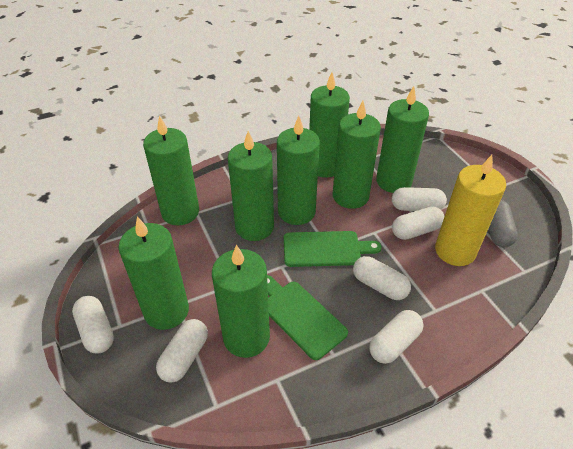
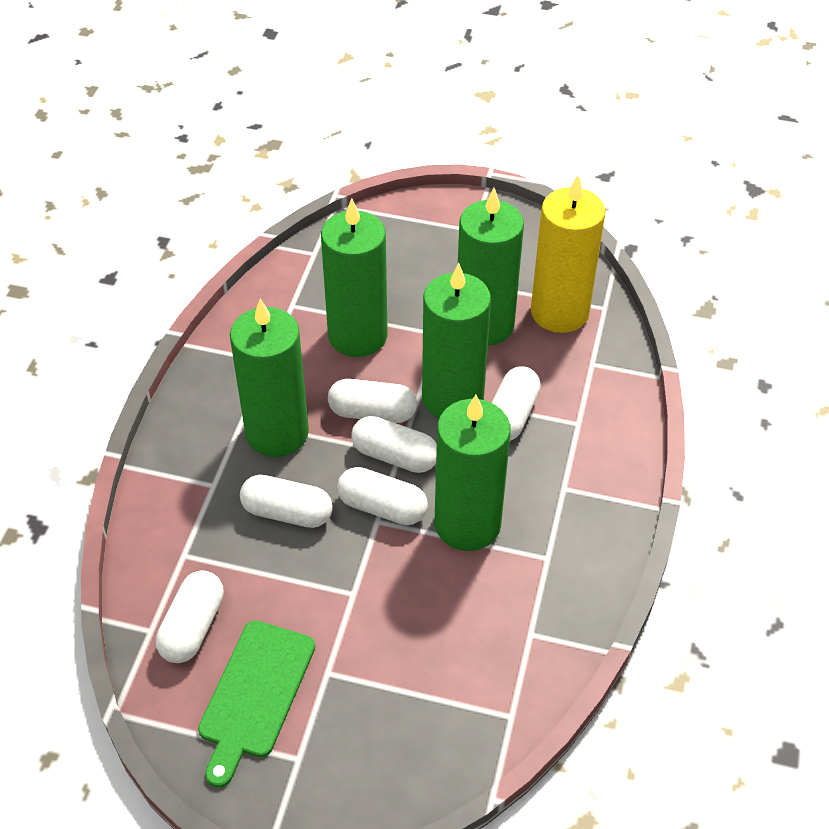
green candle: 8 -> 5
green cutting board: 2 -> 1
grey capsule: 1 -> 0

